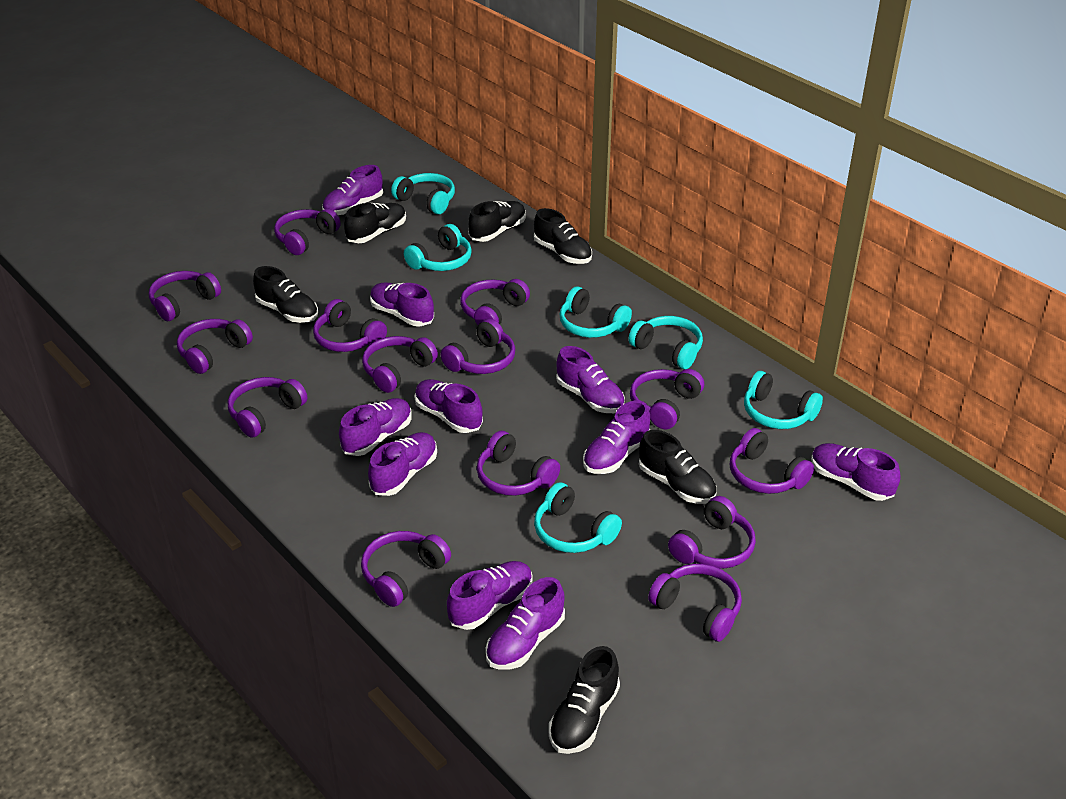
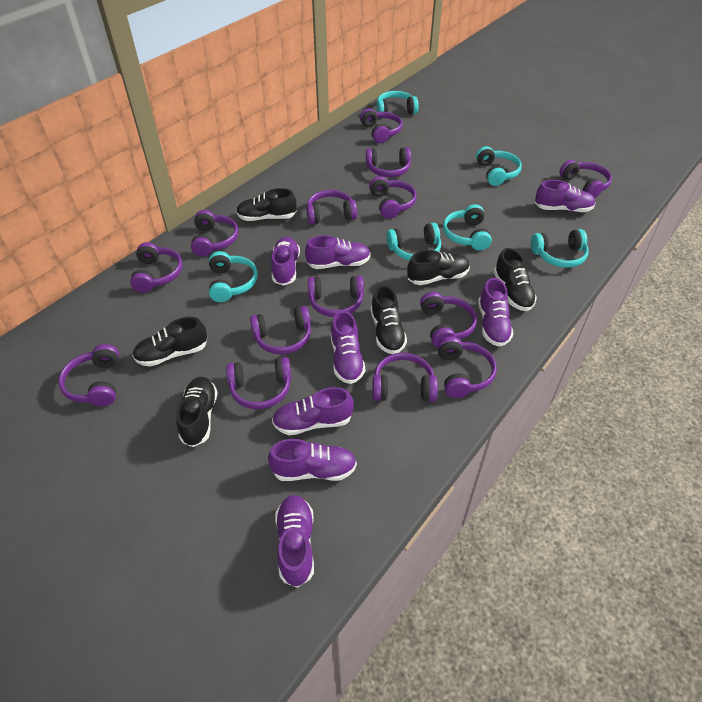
purple shoe: 10 -> 8

